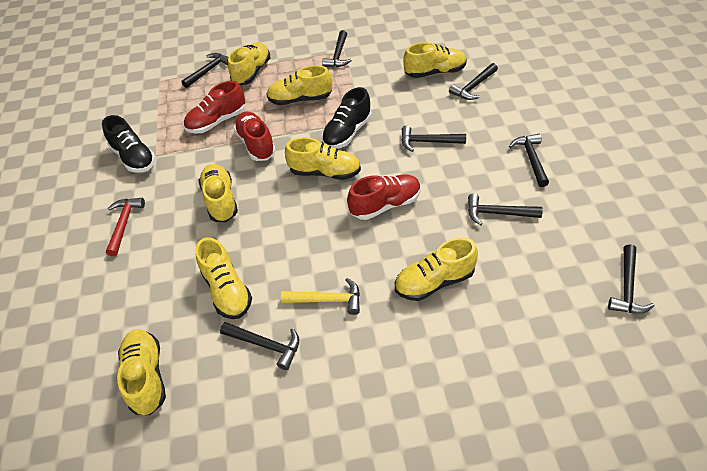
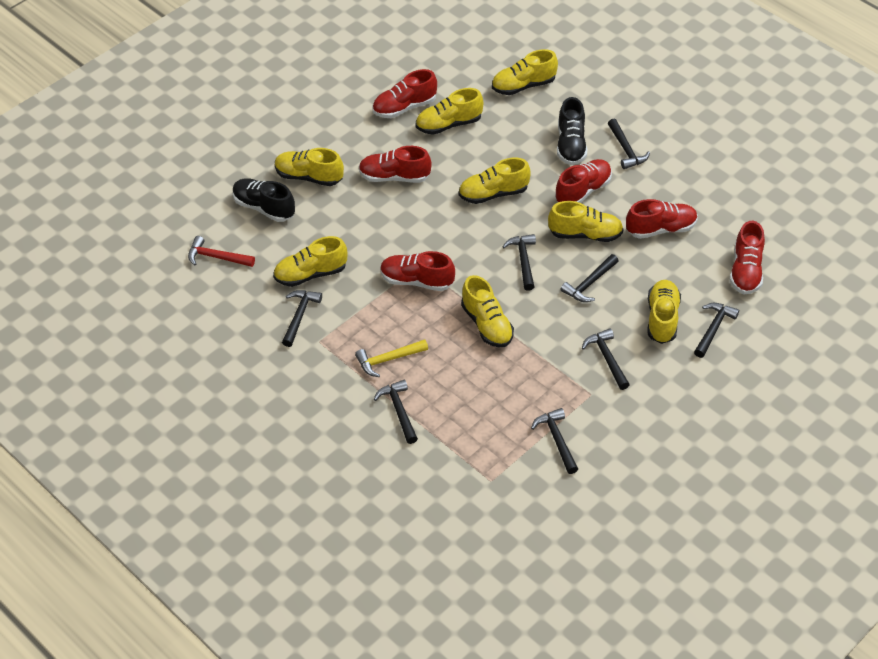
red shoe: 3 -> 6

